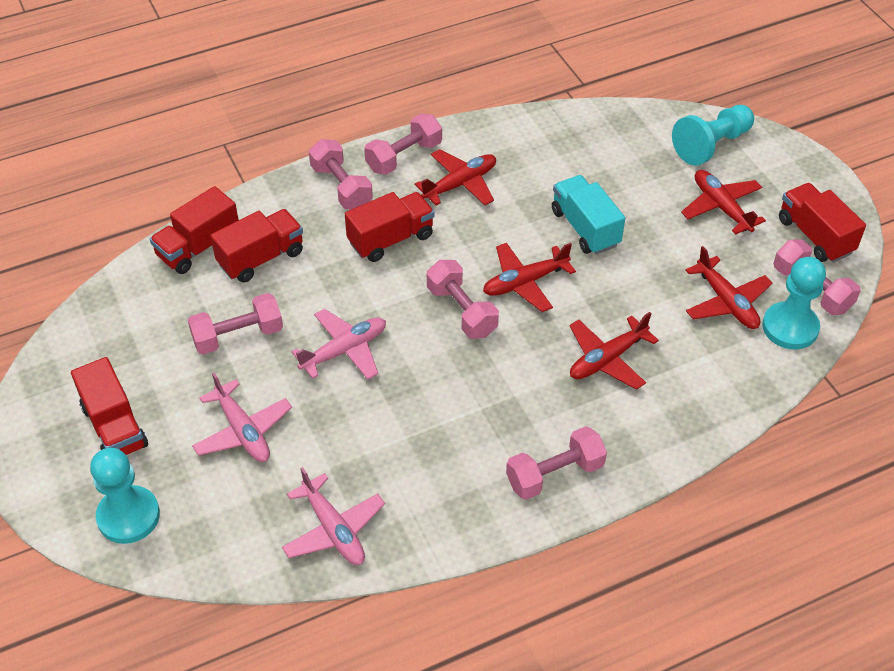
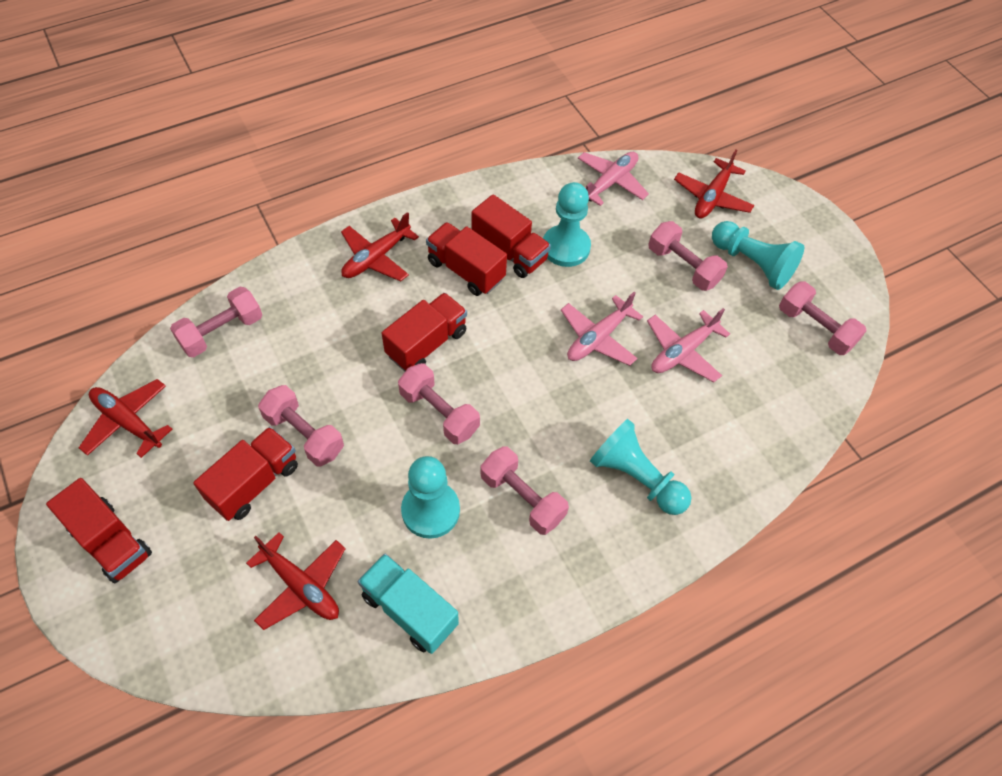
red plane: 5 -> 4
turquoise pawn: 3 -> 4

